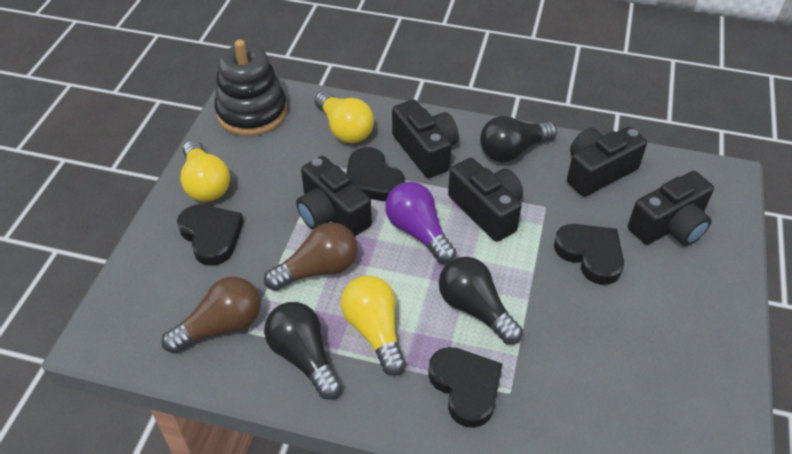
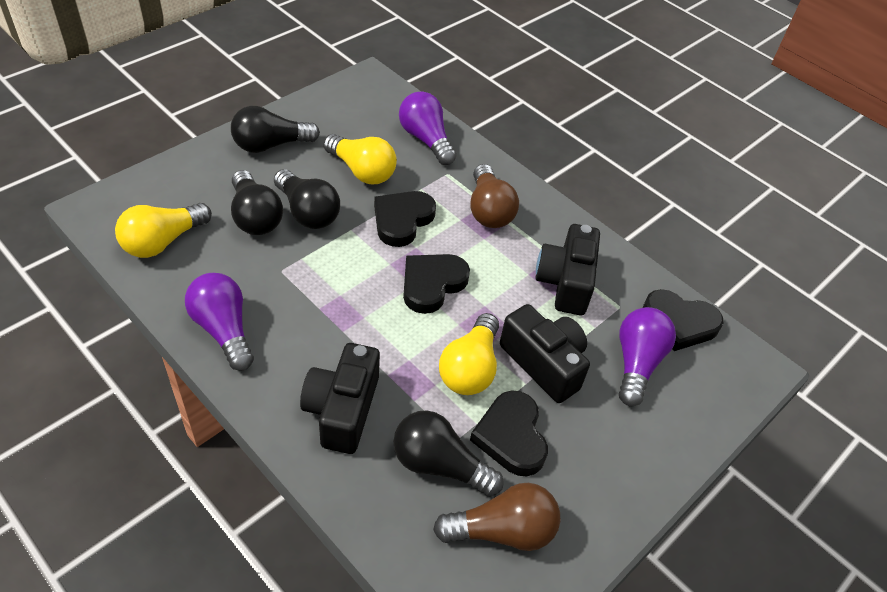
black camera: 5 -> 3
black light bulb: 3 -> 4
black stacking toy: 1 -> 0
purple light bulb: 1 -> 3

